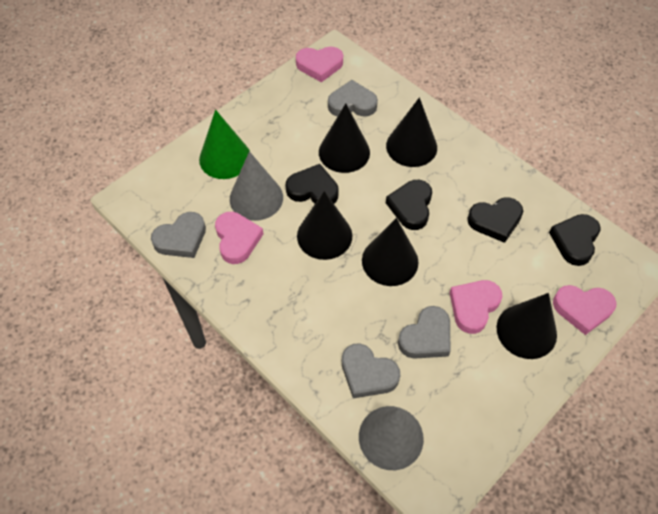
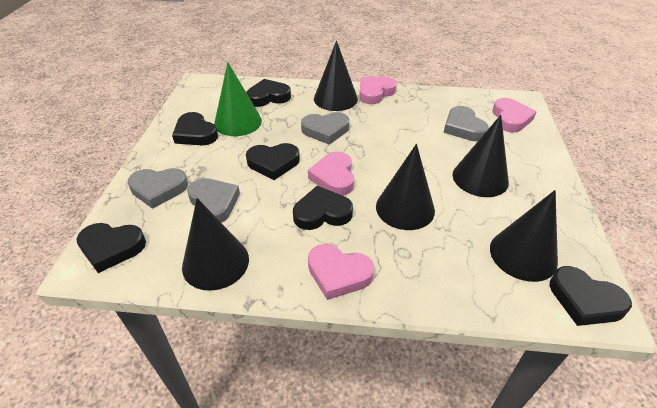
black heart: 4 -> 6
grey cone: 2 -> 0

